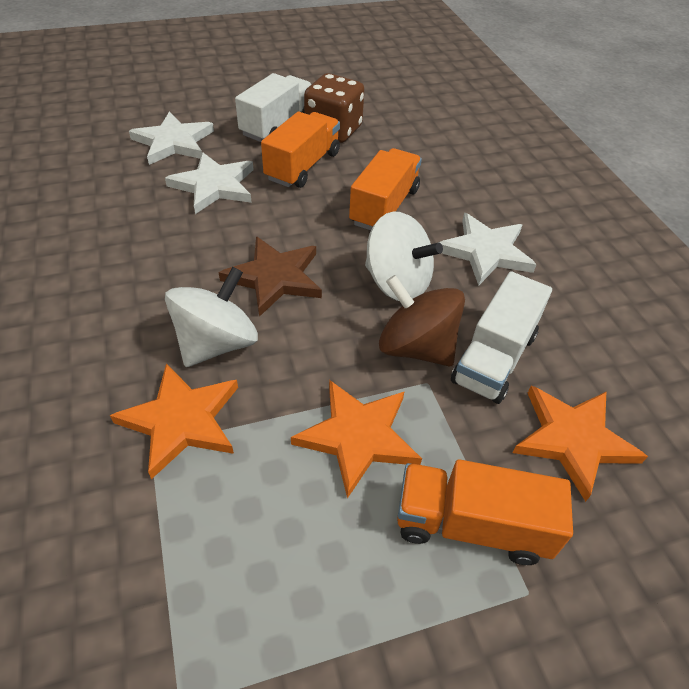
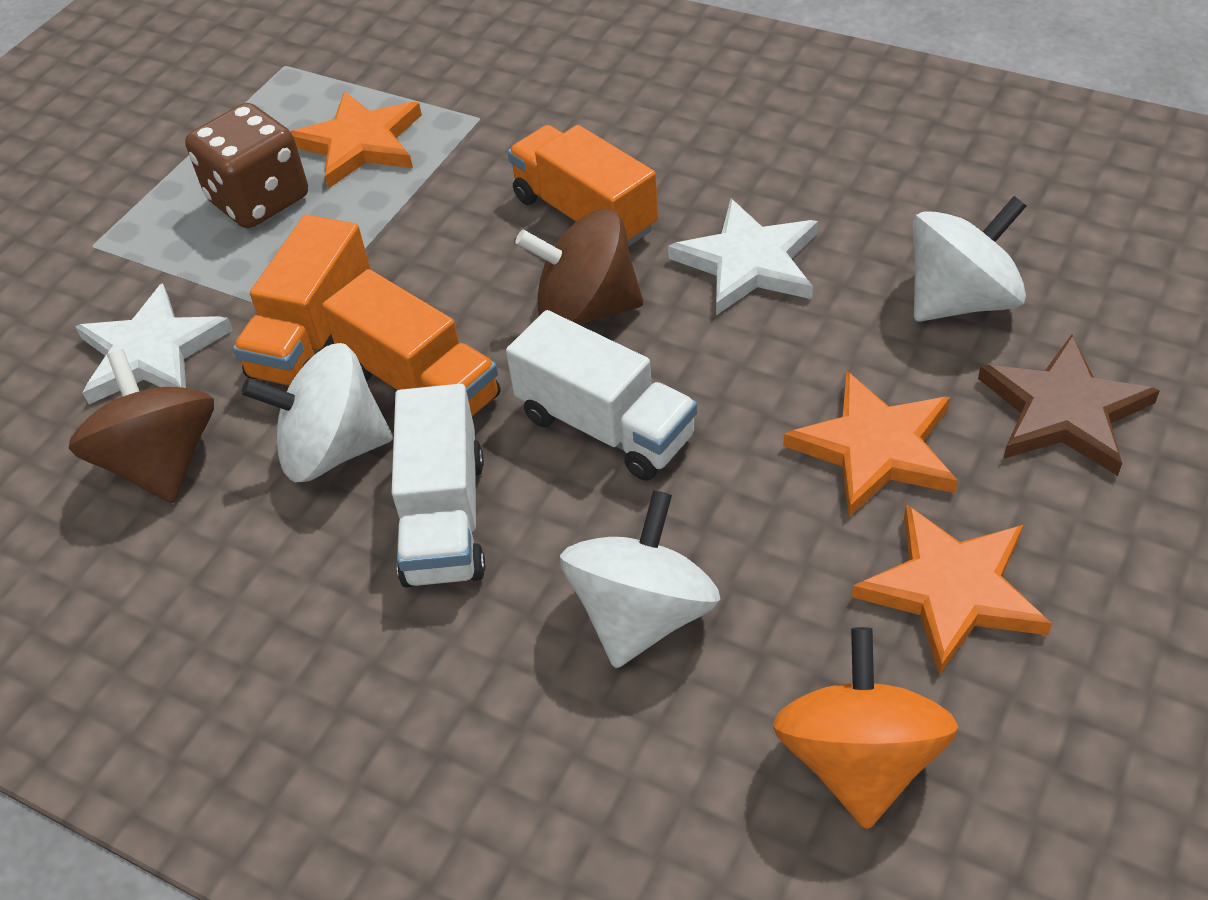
brown spinning top: 1 -> 2
orange spinning top: 0 -> 1
white spinning top: 2 -> 3
white star: 3 -> 2

